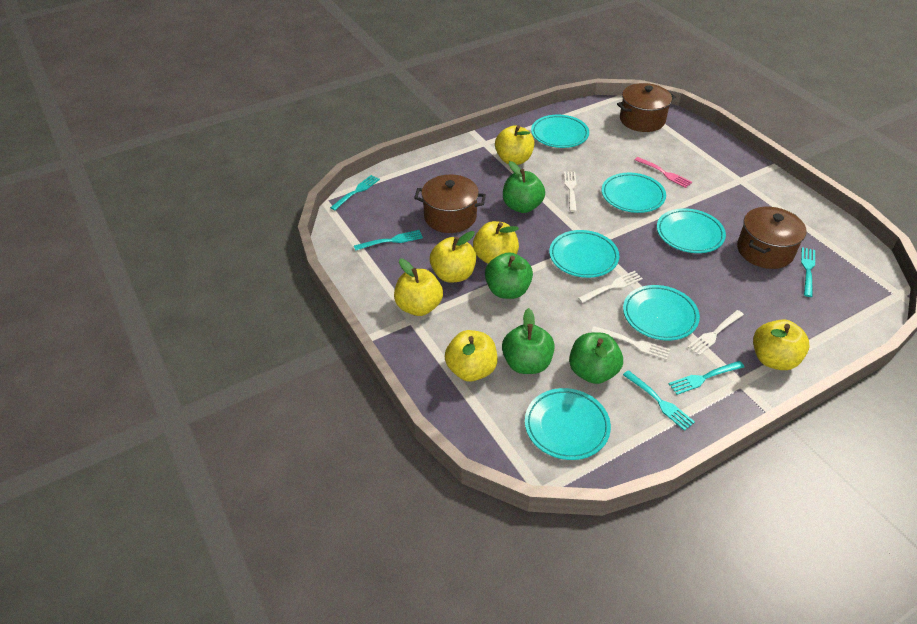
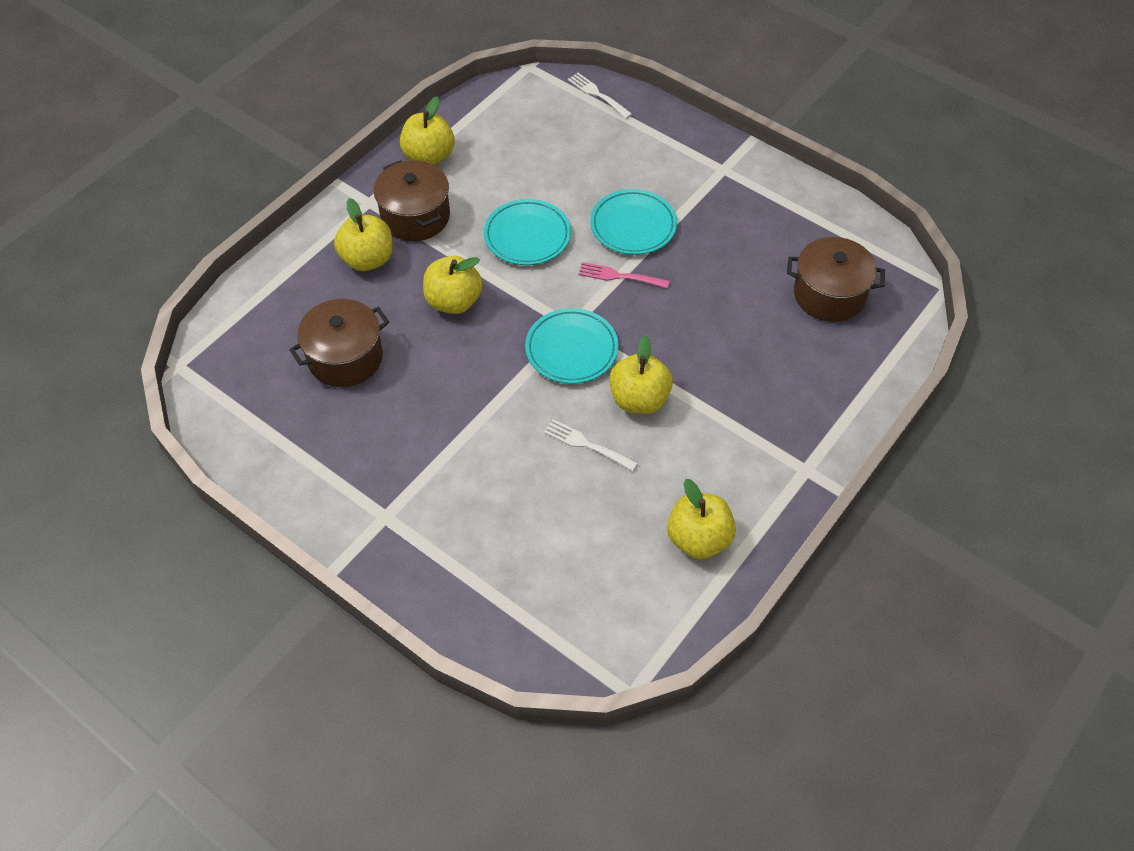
green apple: 4 -> 0
turquoise fork: 5 -> 0
turquoise plate: 6 -> 3
white fork: 4 -> 2
yellow apple: 6 -> 5

